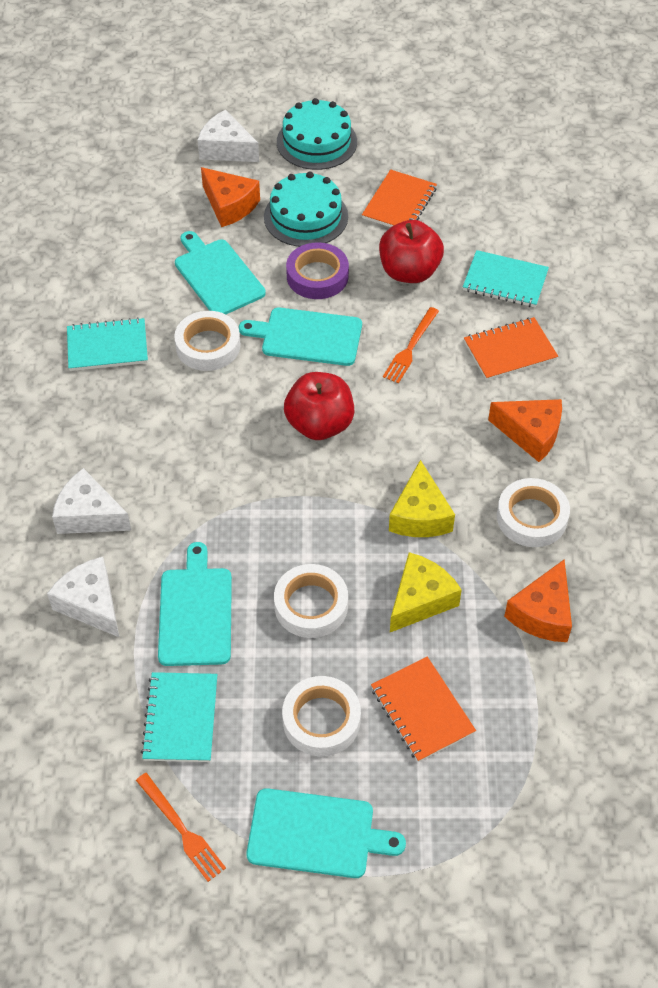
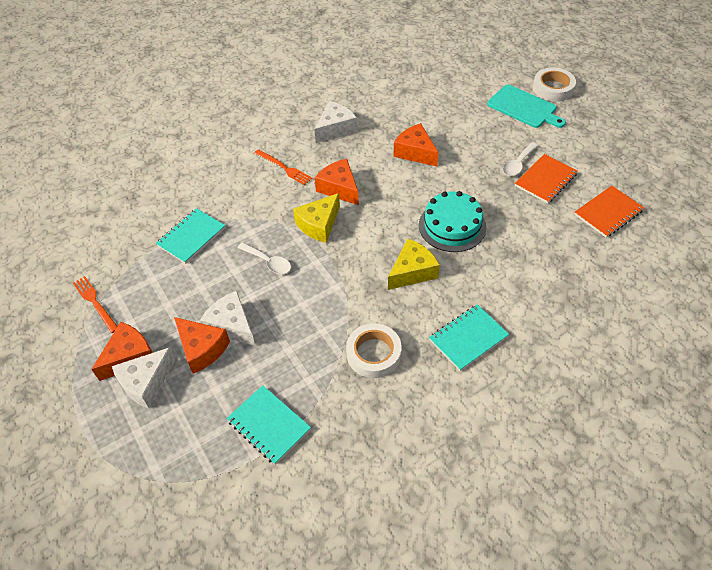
orange cheese: 3 -> 4
orange notebook: 3 -> 2
purple tape: 1 -> 0
red apple: 2 -> 0
turquoise cake: 2 -> 1
turquoise cutting board: 4 -> 1
white spoon: 0 -> 2
white tape: 4 -> 2

